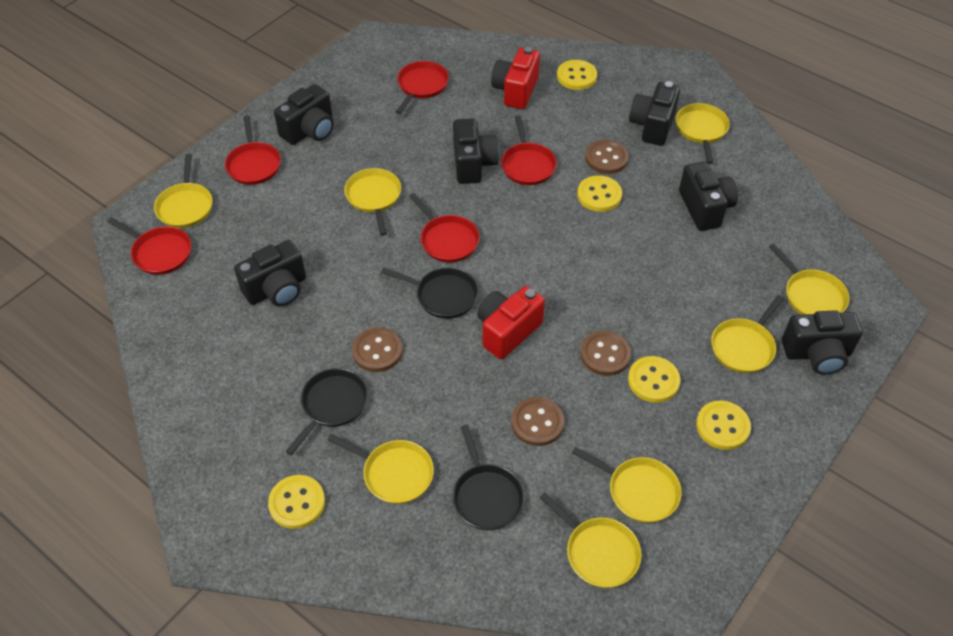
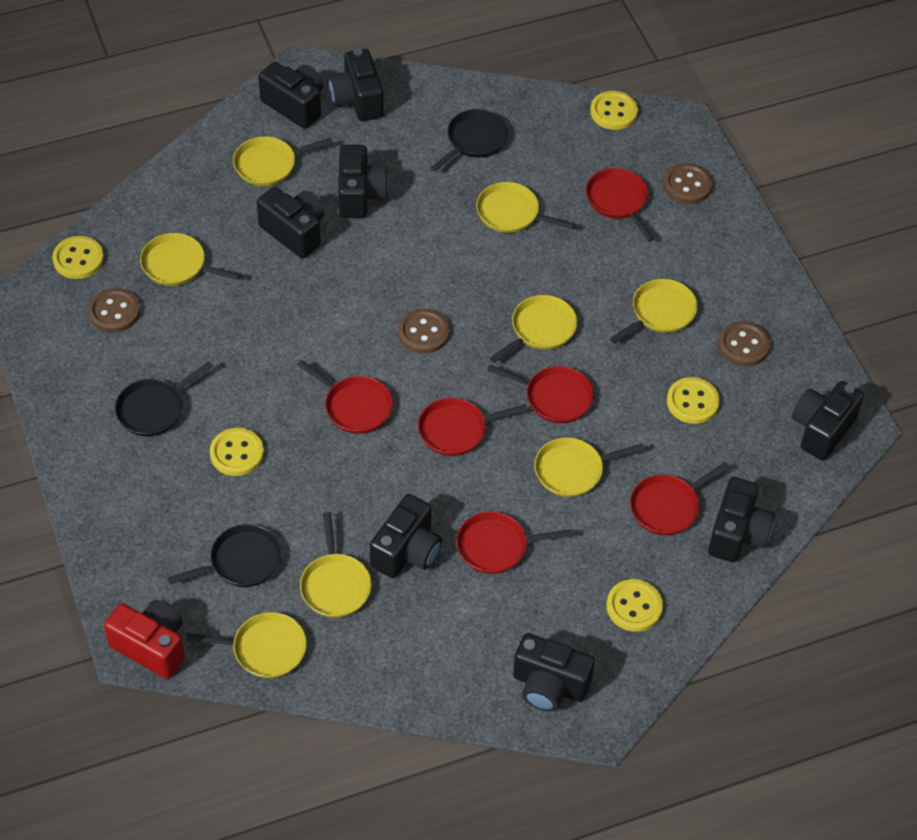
black camera: 6 -> 8
red camera: 2 -> 1
red pan: 5 -> 6

